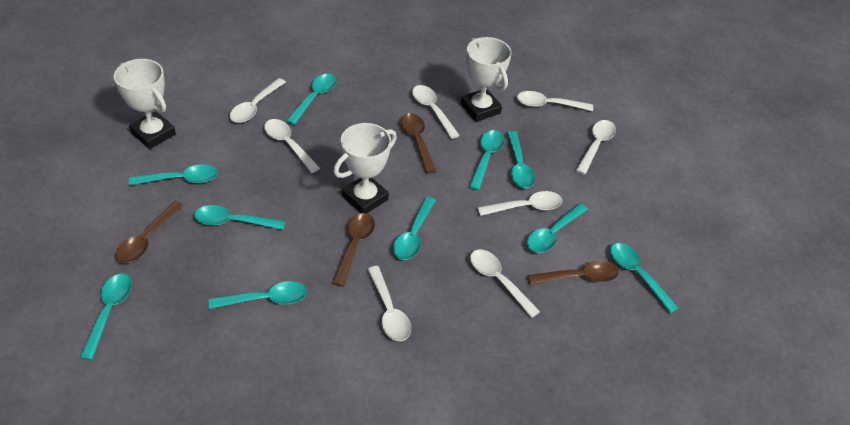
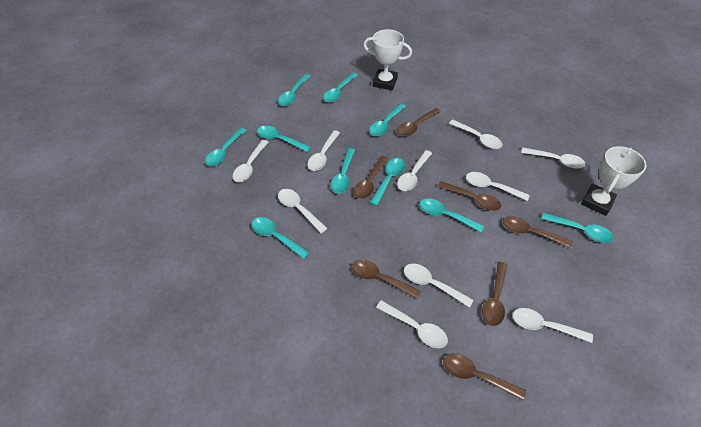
brown spoon: 4 -> 7
white spoon: 8 -> 10
white trophy: 3 -> 2

